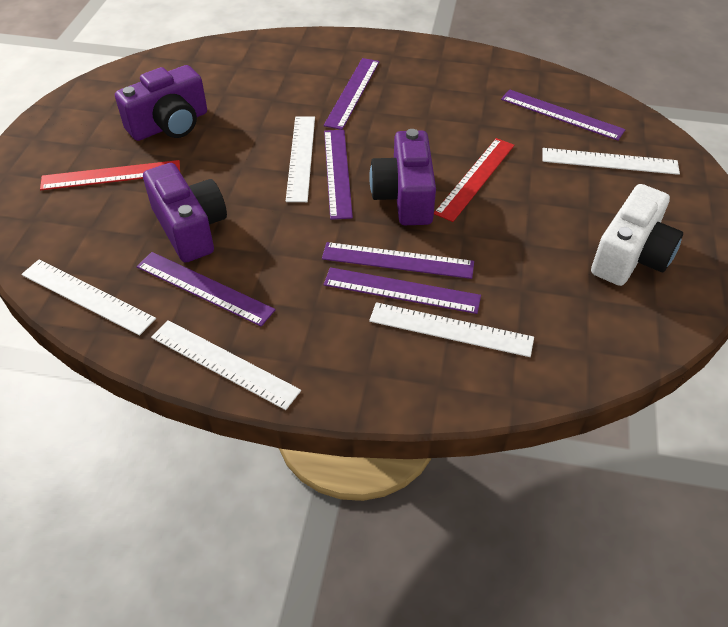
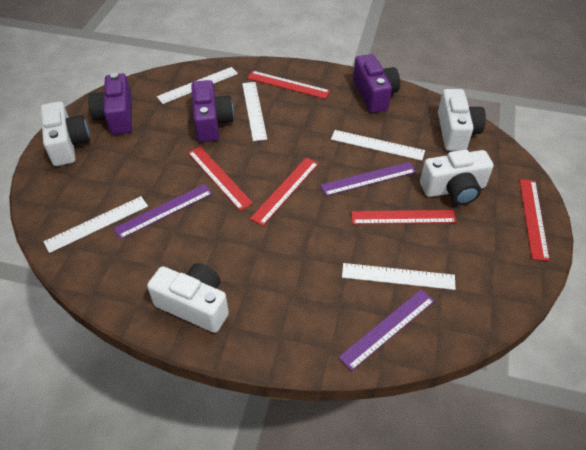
purple ruler: 6 -> 3
red ruler: 2 -> 5
white camera: 1 -> 4

